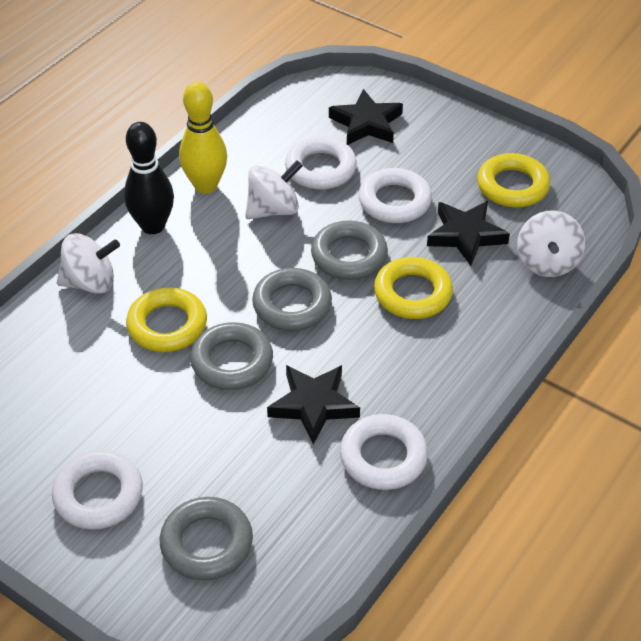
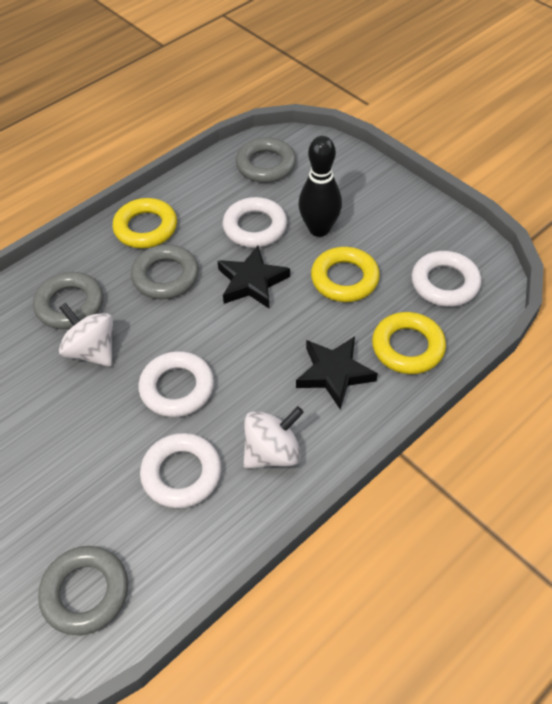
black star: 3 -> 2
white spinning top: 3 -> 2
yellow bowling pin: 1 -> 0

